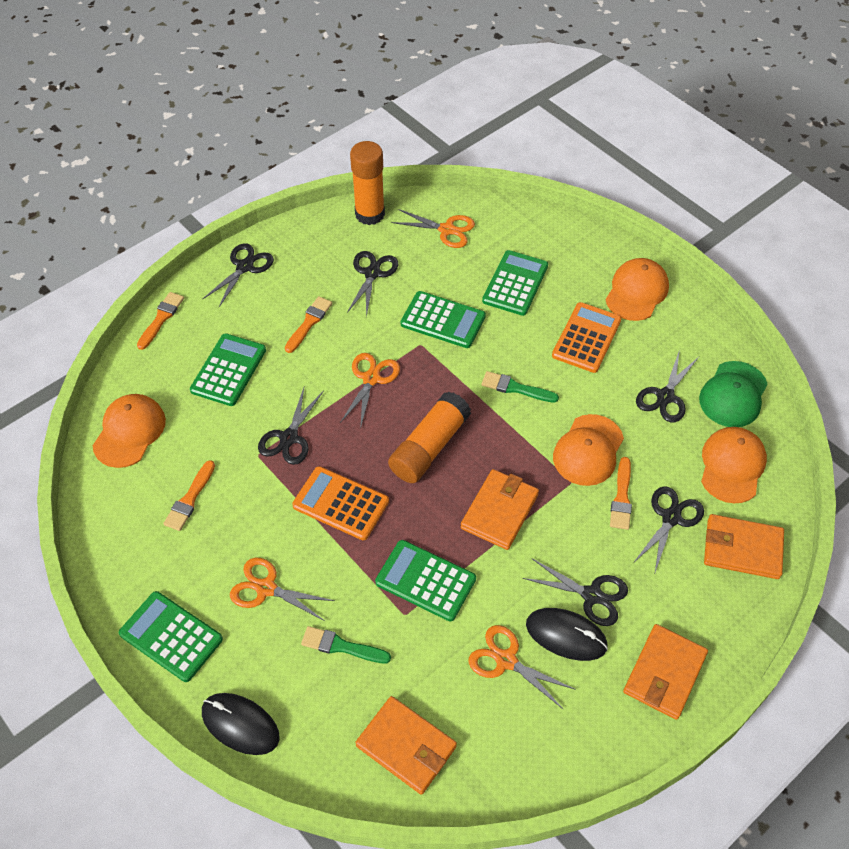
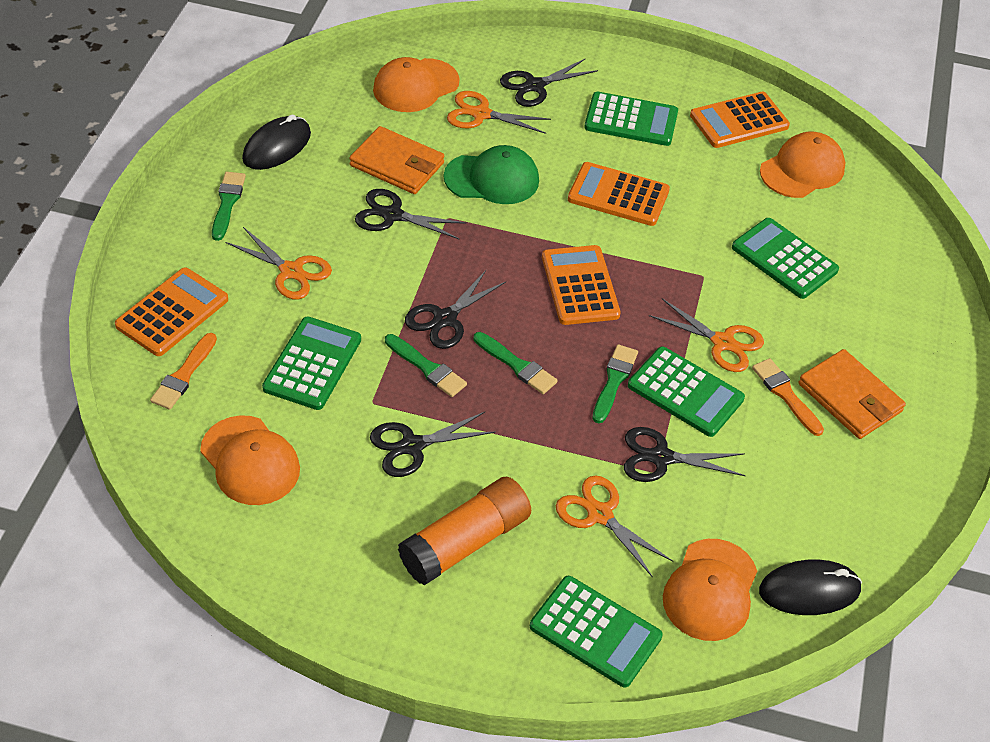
black scissors: 6 -> 5
green brush: 2 -> 4
orange brush: 4 -> 2
orange calculator: 2 -> 4
orange glue stick: 2 -> 1
orange wallet: 4 -> 2

